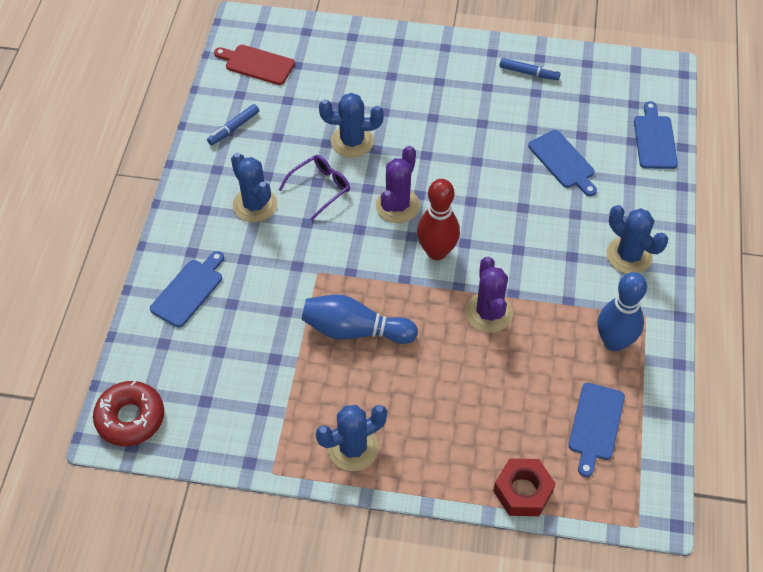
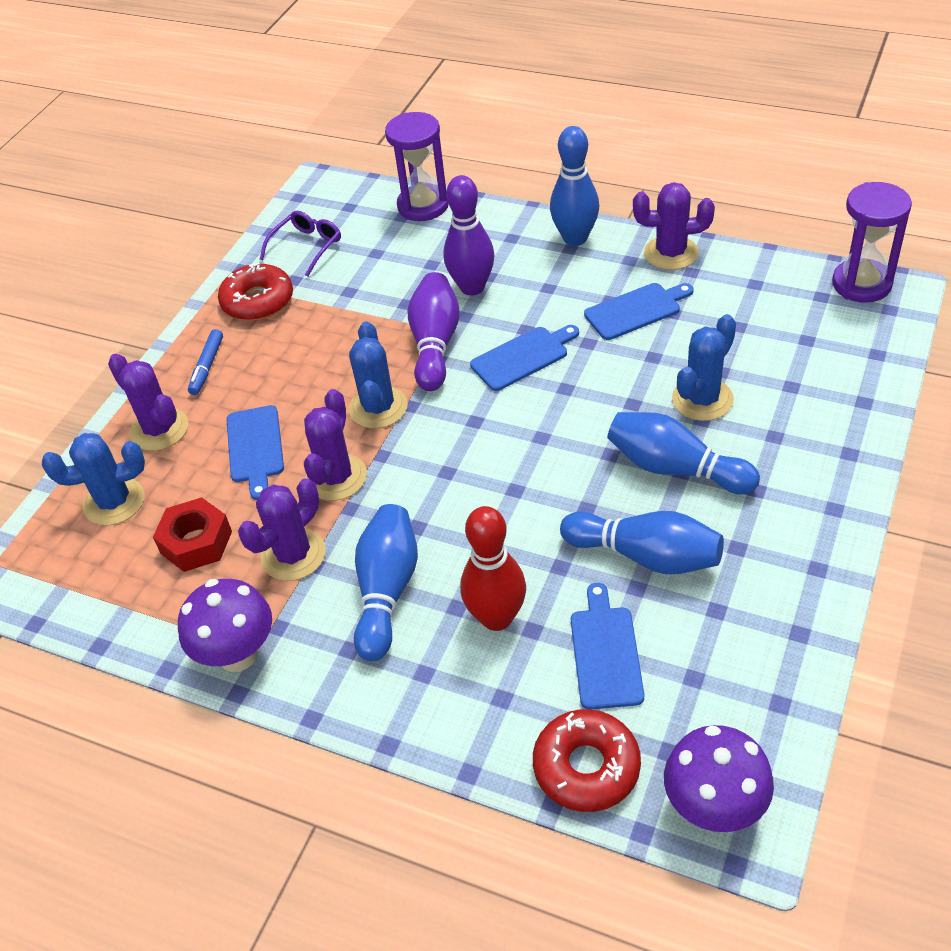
blue bowling pin: 2 -> 4
blue cactus: 4 -> 3
blue marker: 2 -> 1
purple bowling pin: 0 -> 2
purple cactus: 2 -> 4
purple hourglass: 0 -> 2
purple mushroom: 0 -> 2
red cutting board: 1 -> 0
red donut: 1 -> 2

